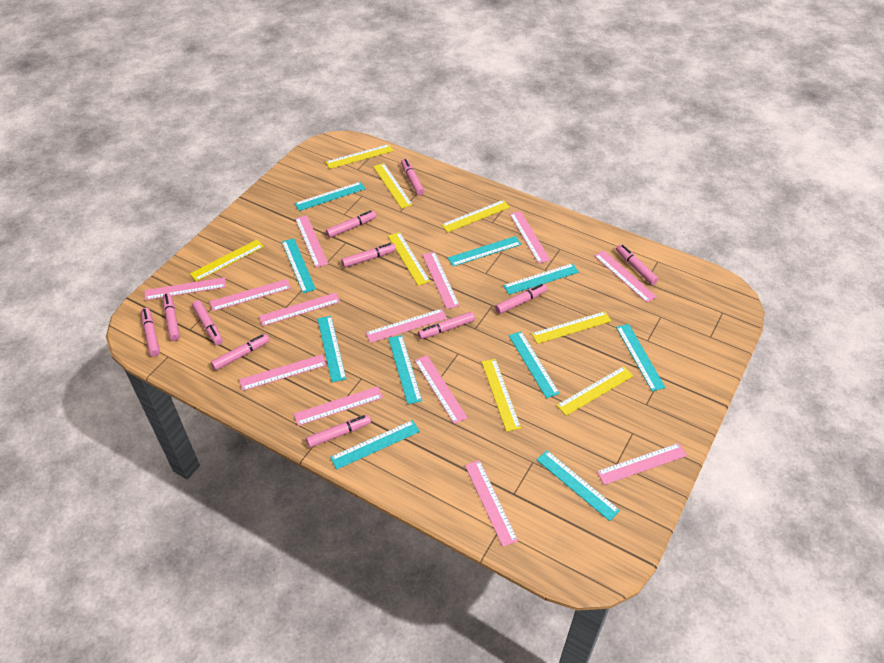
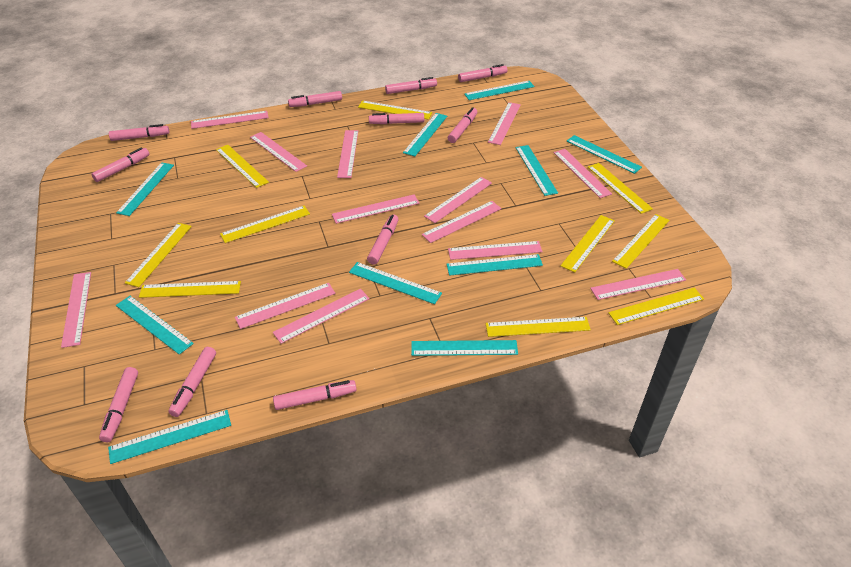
yellow ruler: 8 -> 10

